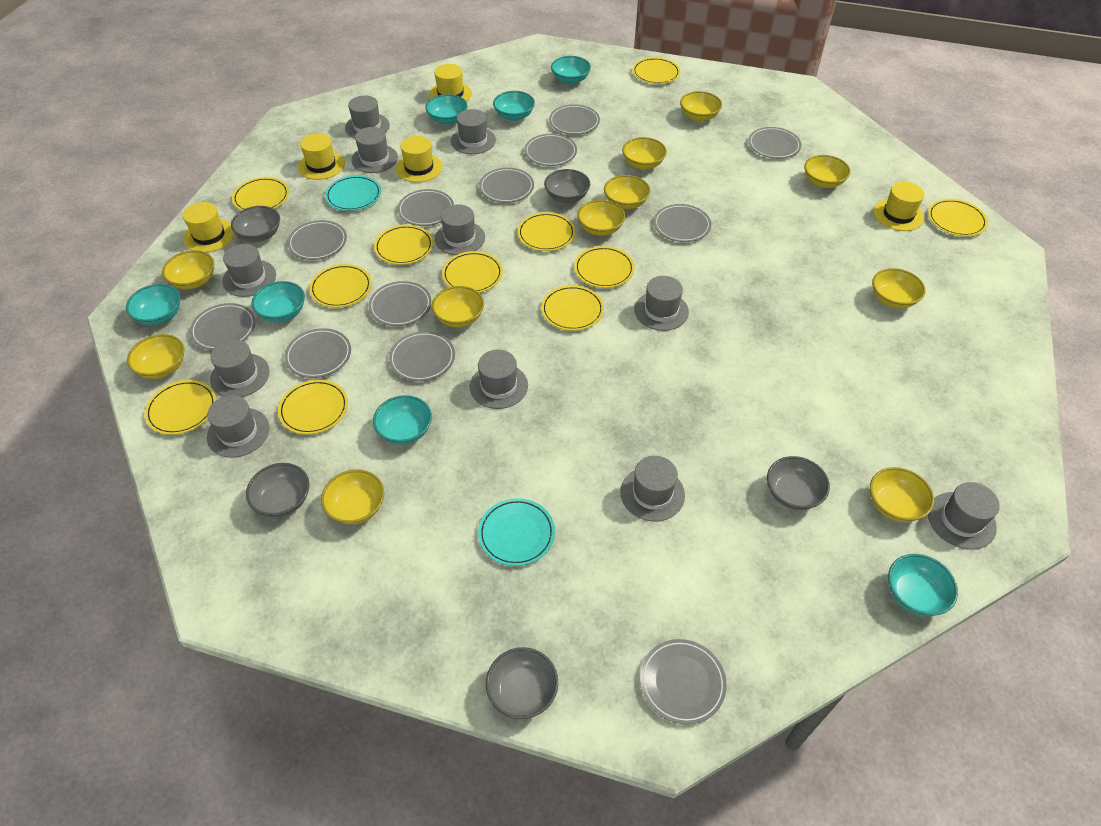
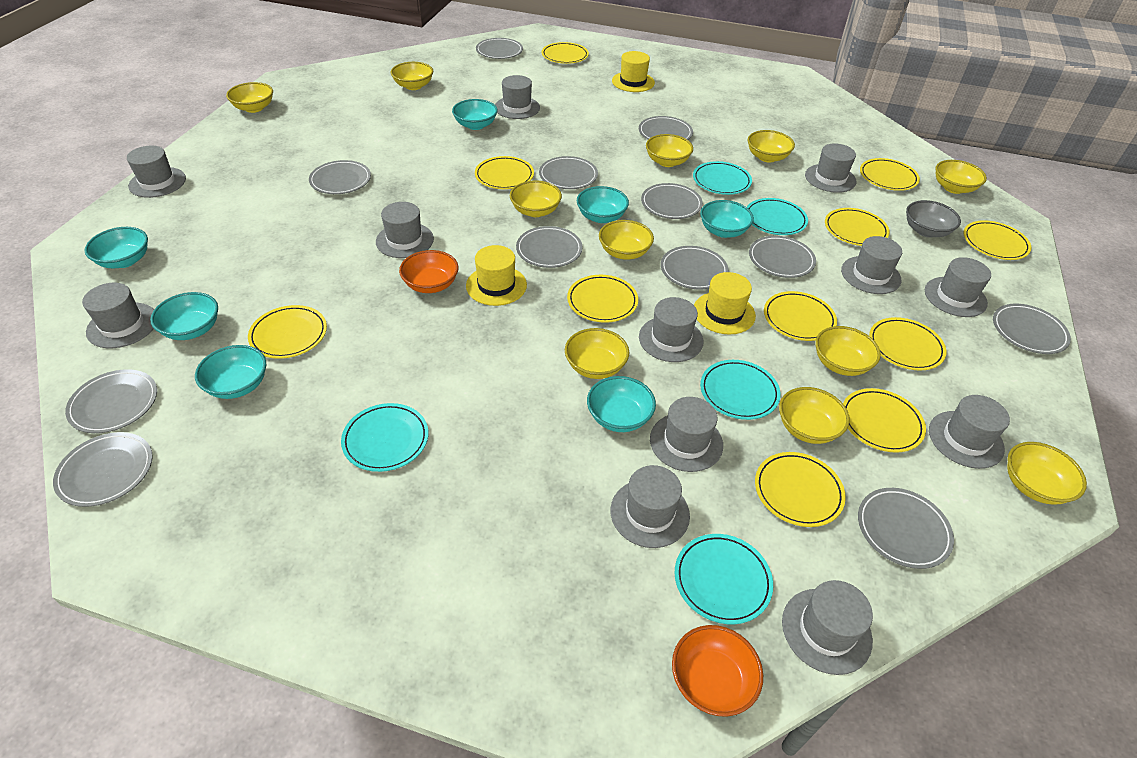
grey bowl: 5 -> 1
grey hat: 11 -> 12
orange bowl: 0 -> 2
turquoise plate: 2 -> 5
yellow hat: 5 -> 3

